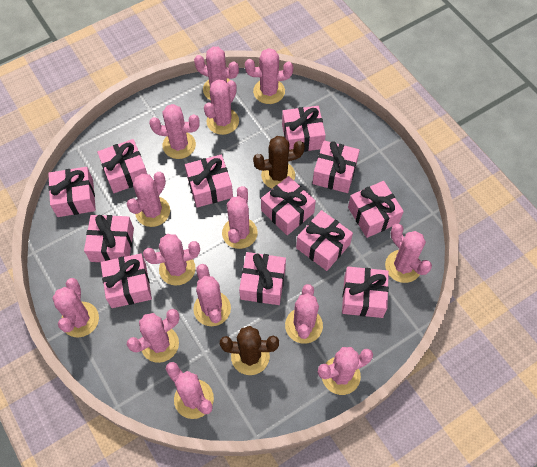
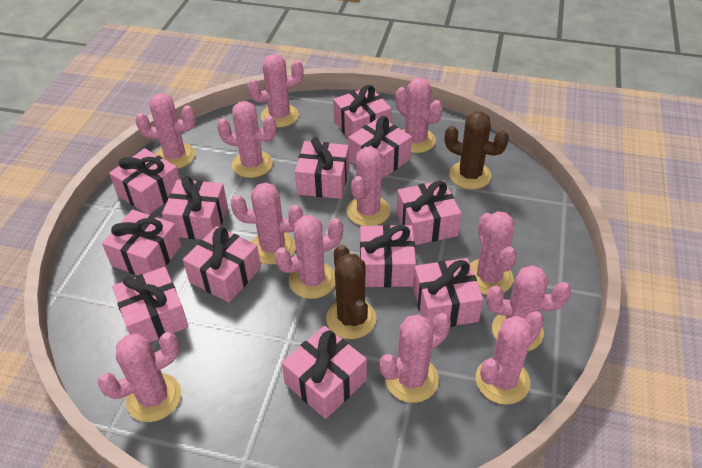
pink cactus: 14 -> 12

